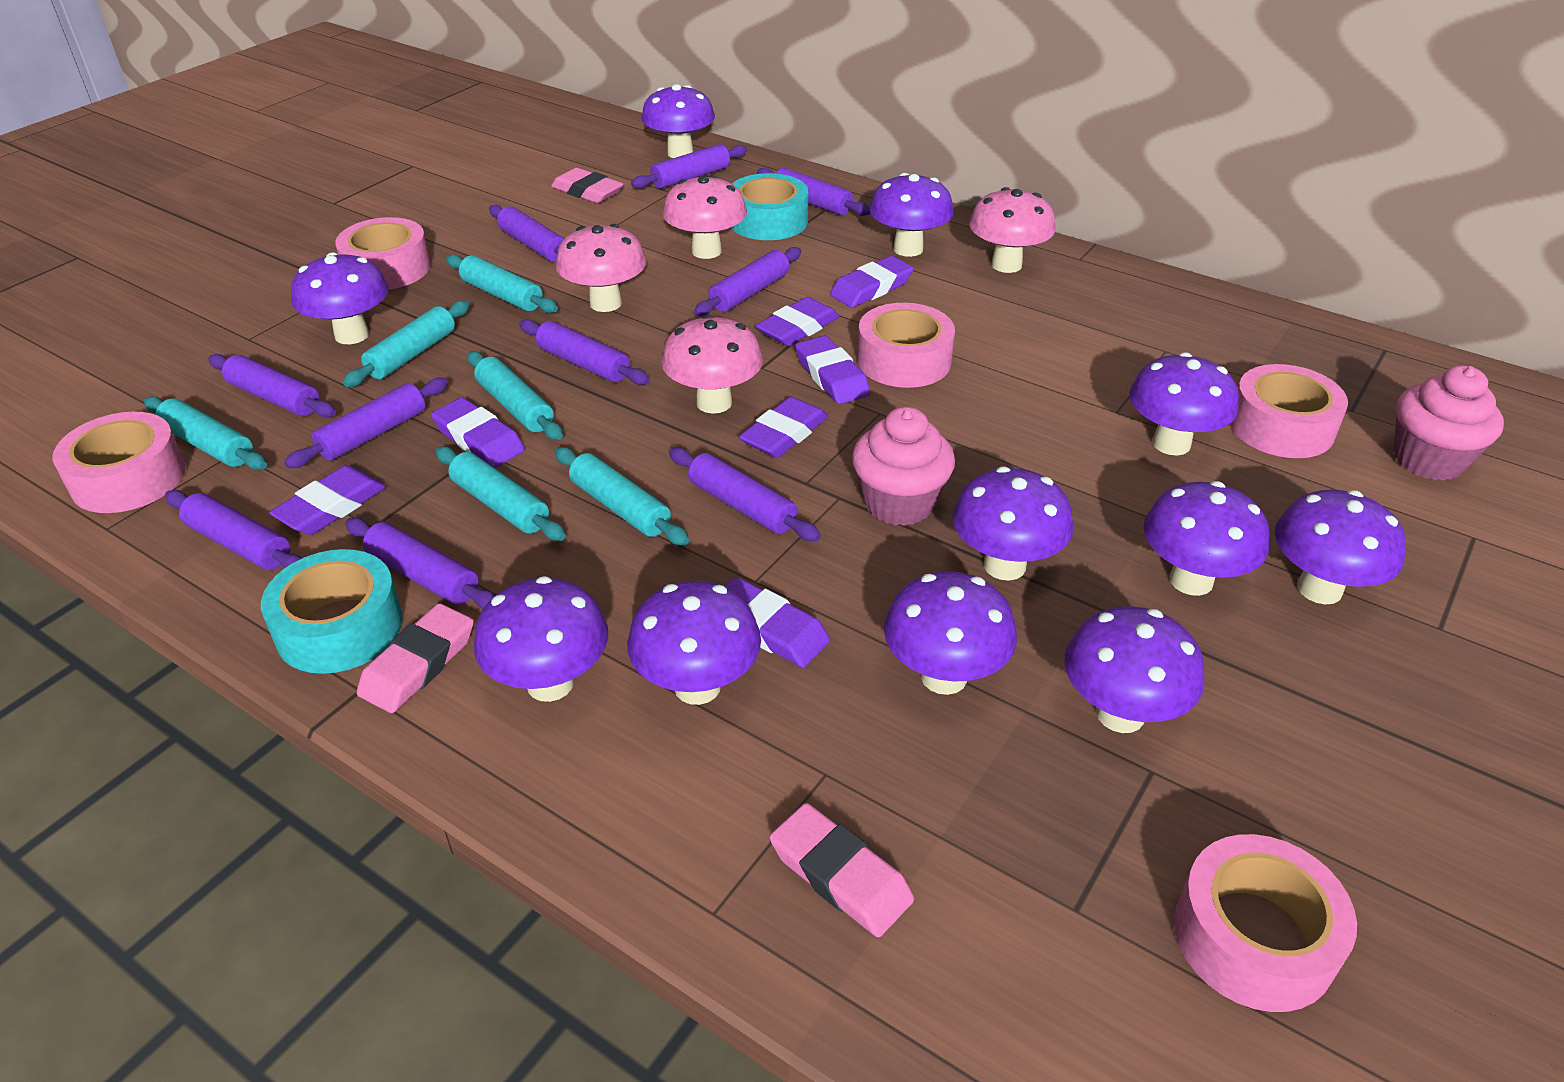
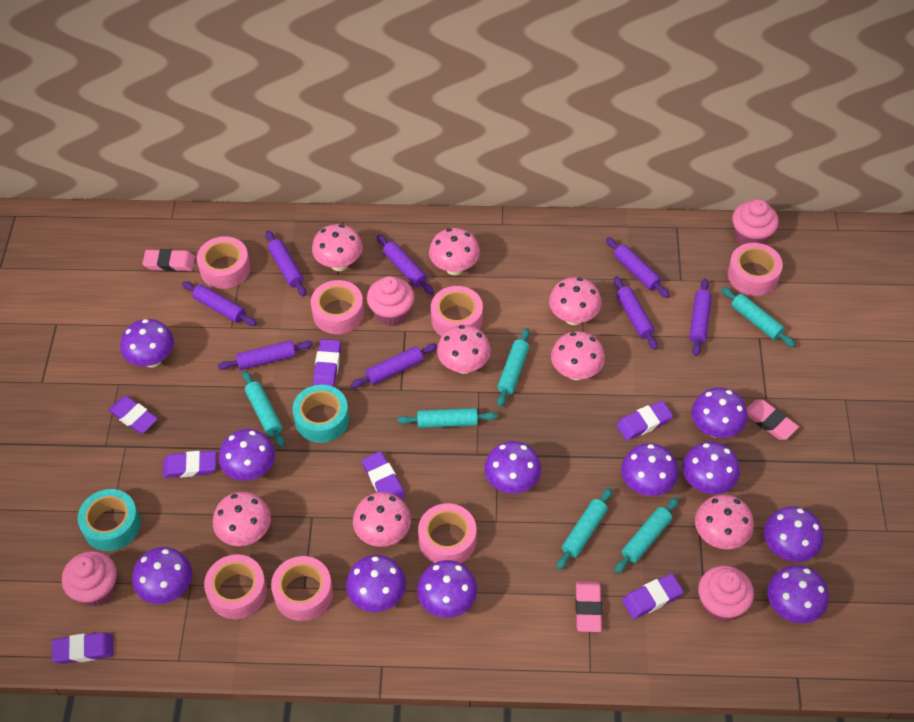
pink cupcake: 2 -> 4
pink mushroom: 4 -> 8
pink tape: 5 -> 7
purple rolling pin: 10 -> 8

